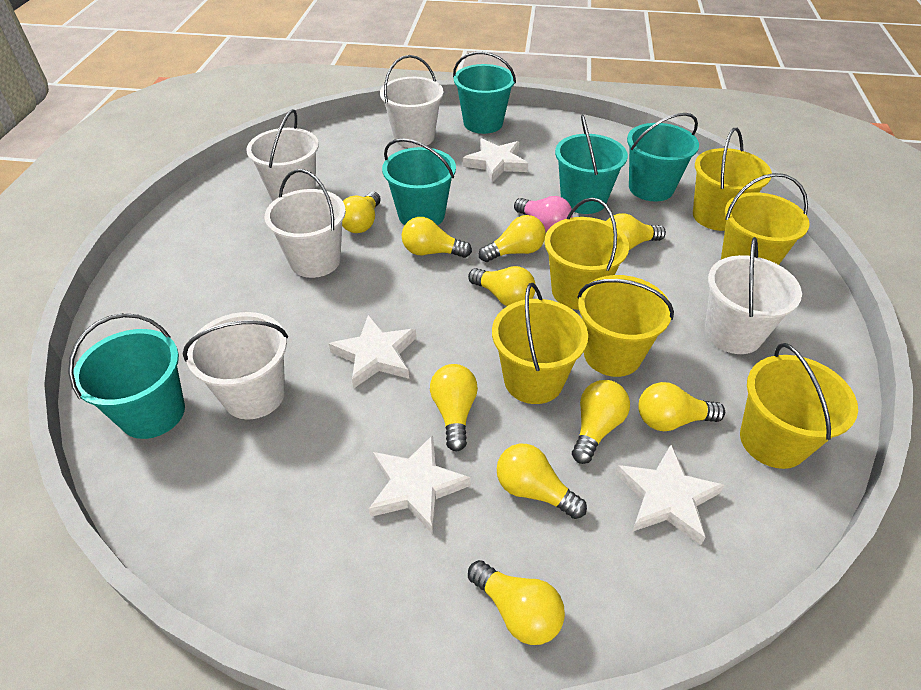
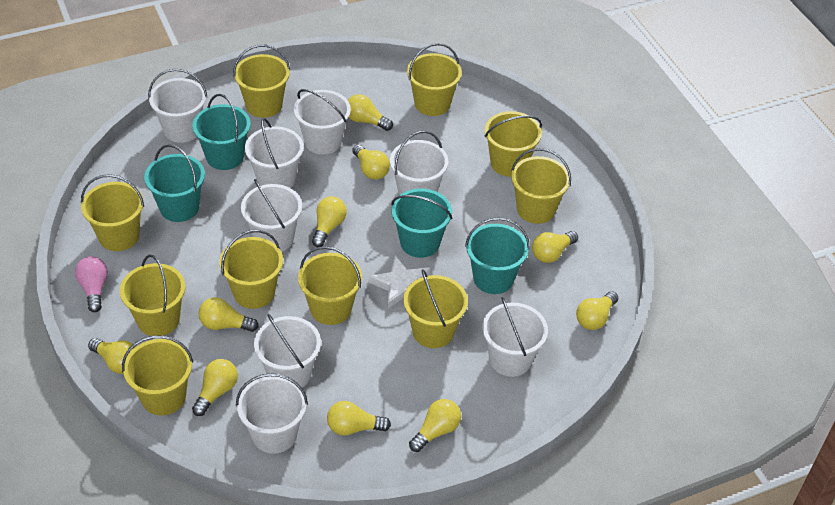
turquoise bucket: 5 -> 4
white bucket: 5 -> 8
white star: 4 -> 1
yellow bucket: 6 -> 10

